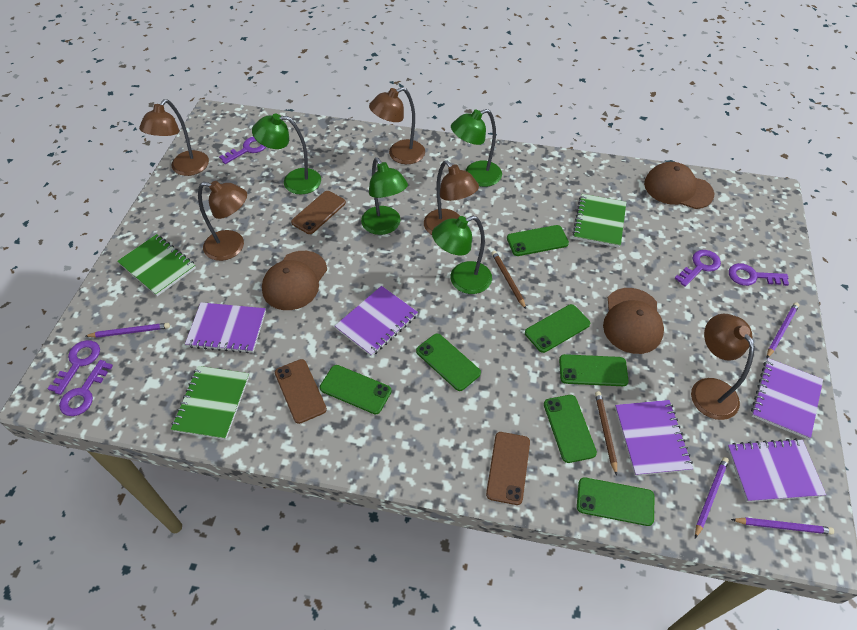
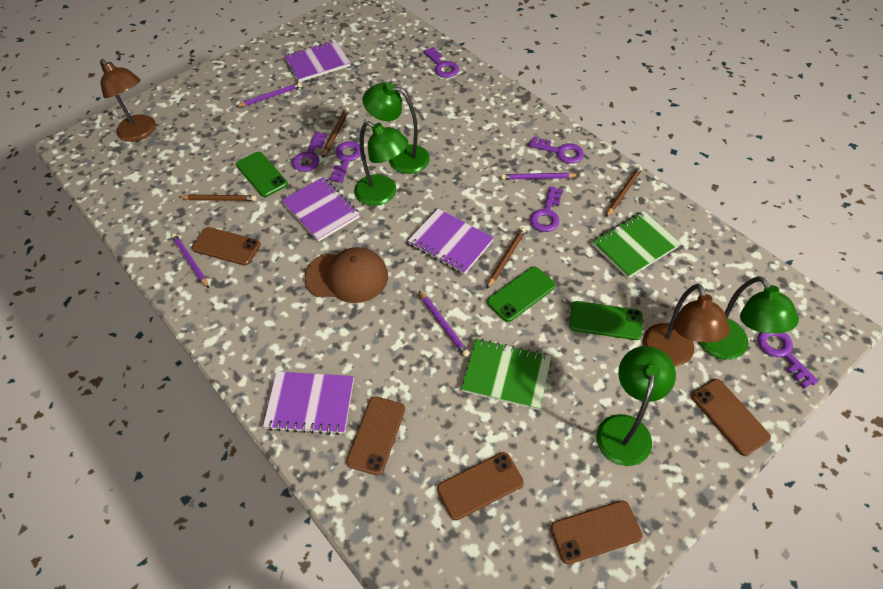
brown cap: 3 -> 1
brown lamp: 5 -> 2
brown pencil: 2 -> 4
brown phone: 3 -> 5
green notebook: 3 -> 2
green phone: 7 -> 3
purple key: 5 -> 6
purple notebook: 5 -> 4

